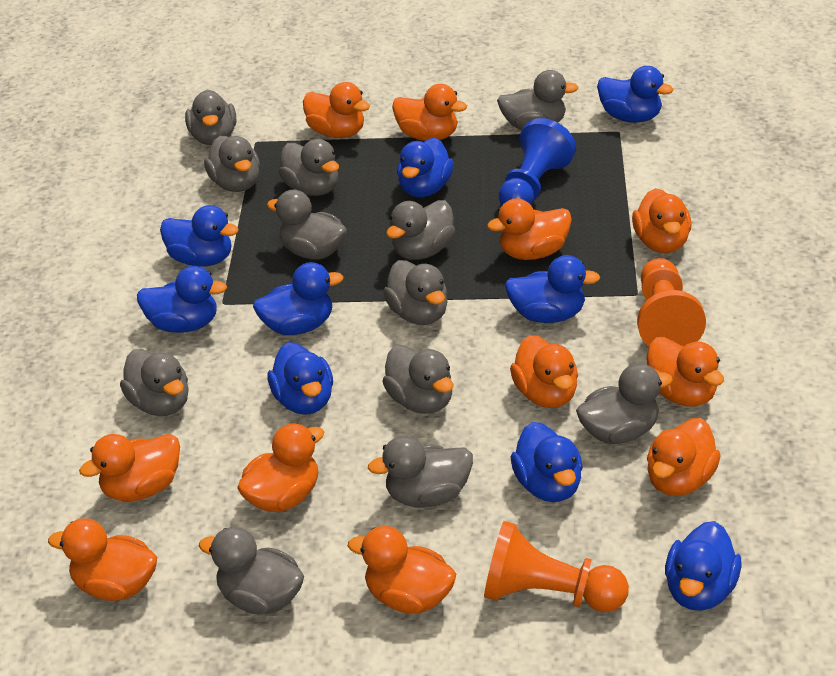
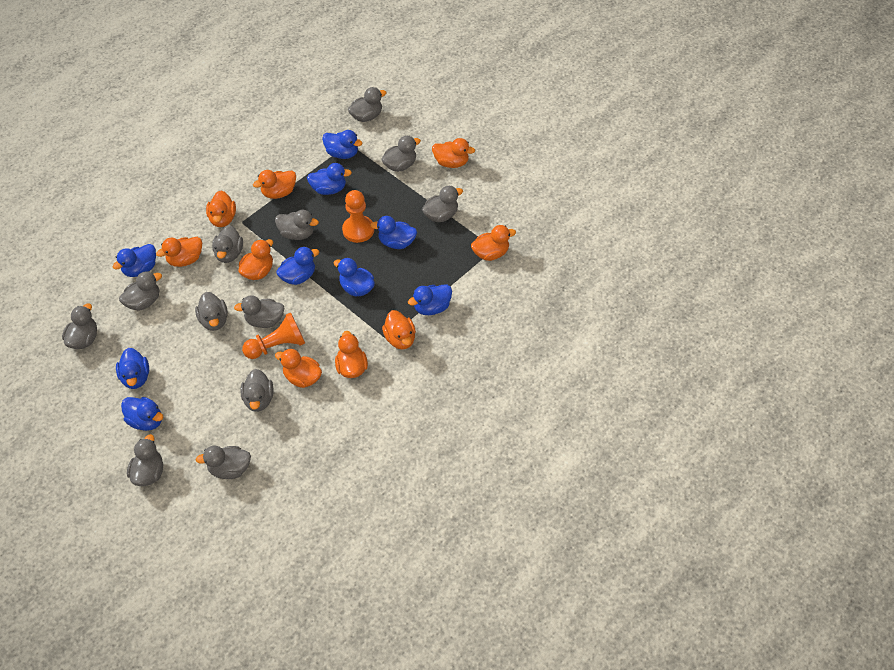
blue pawn: 1 -> 0
orange duck: 11 -> 9

